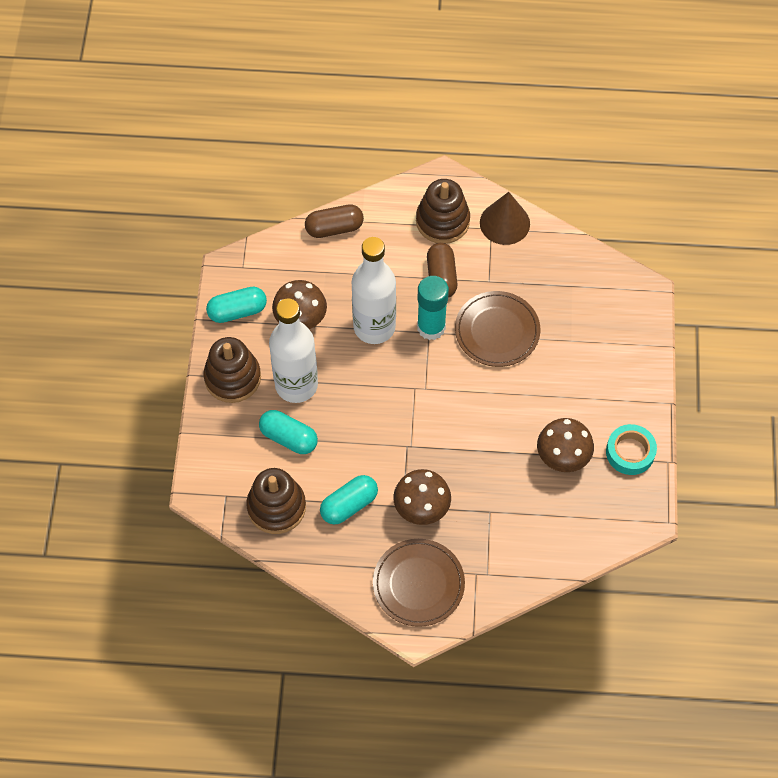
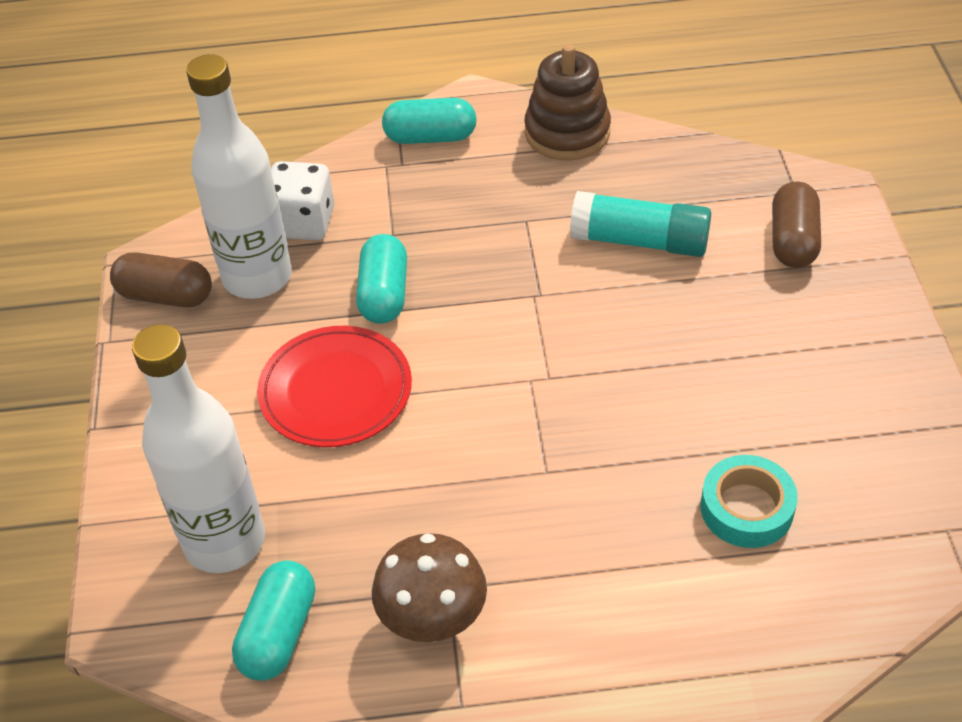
brown cone: 1 -> 0
brown mushroom: 3 -> 1
brown plate: 2 -> 0
brown stacking toy: 3 -> 1
red plate: 0 -> 1
white dice: 0 -> 1

